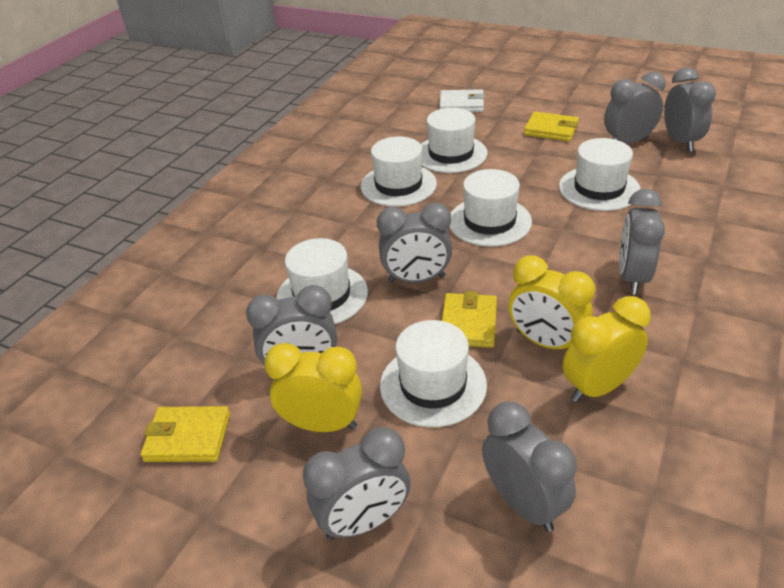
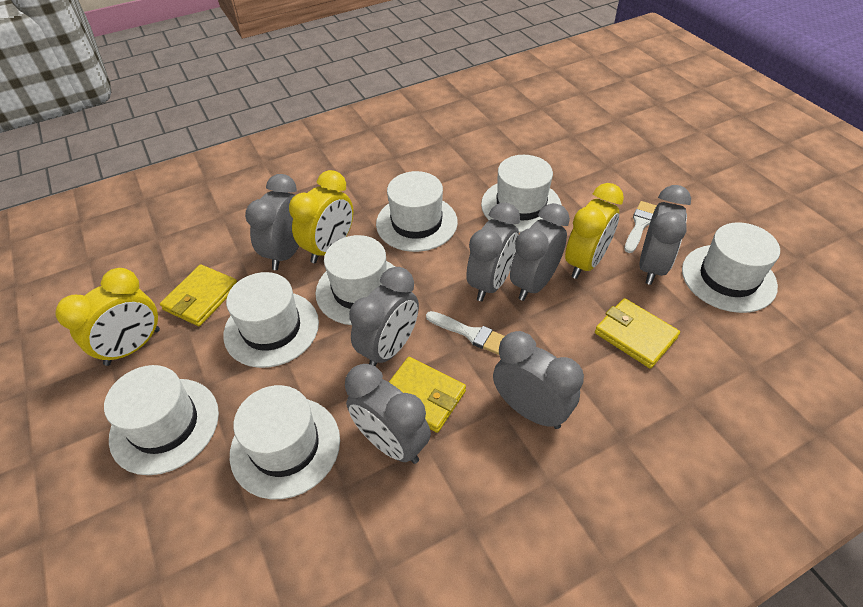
white brush: 0 -> 2
white hat: 6 -> 7
white wallet: 1 -> 0

